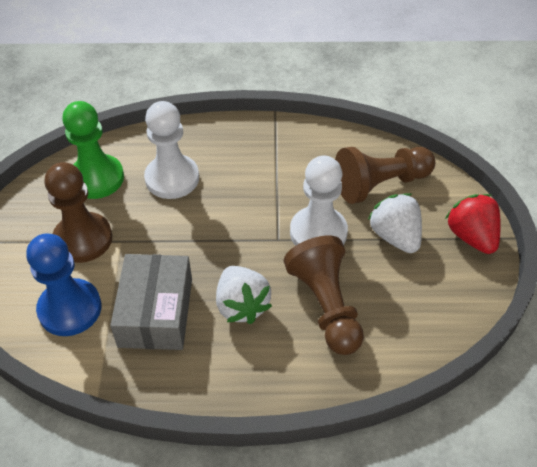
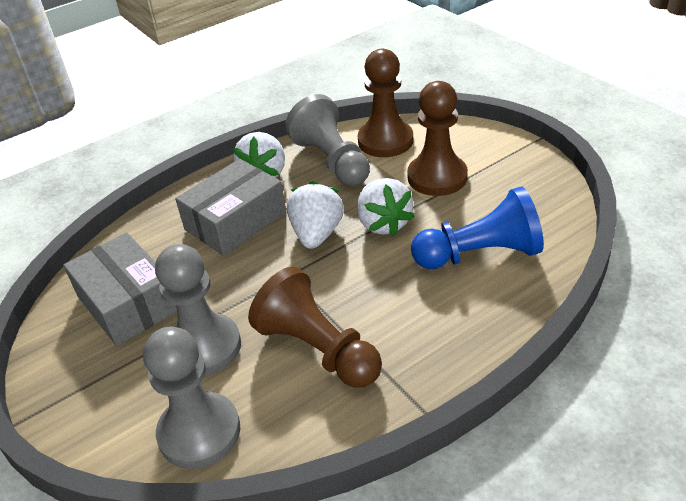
green pawn: 1 -> 0
grey box: 1 -> 2
grey pawn: 0 -> 3
red strawberry: 1 -> 0
white pawn: 2 -> 0
white strawberry: 2 -> 3

